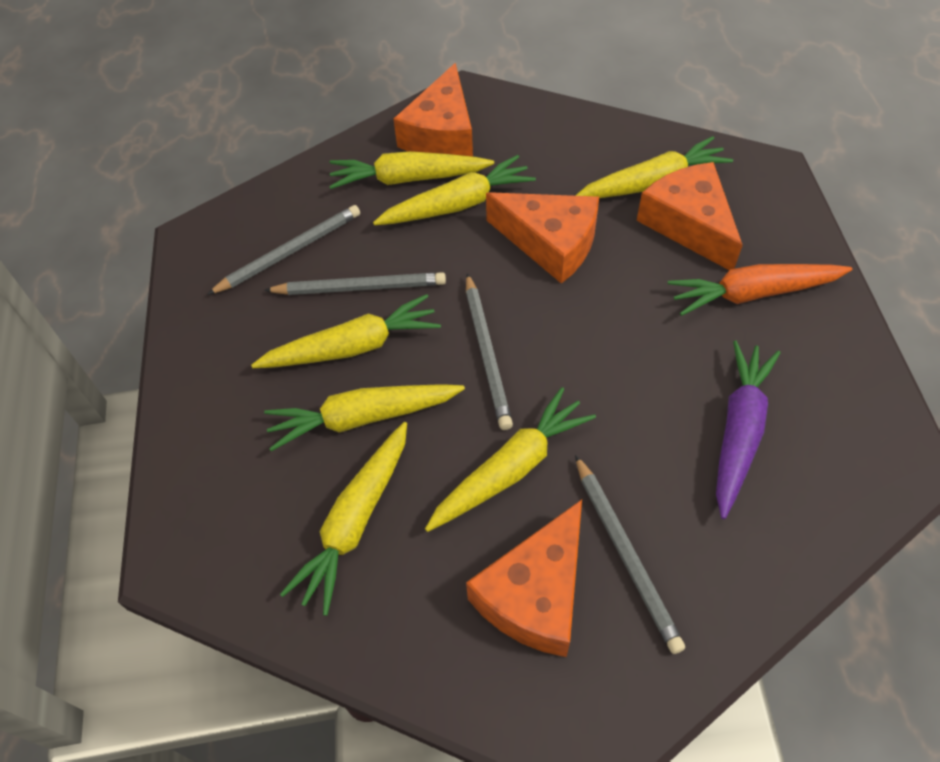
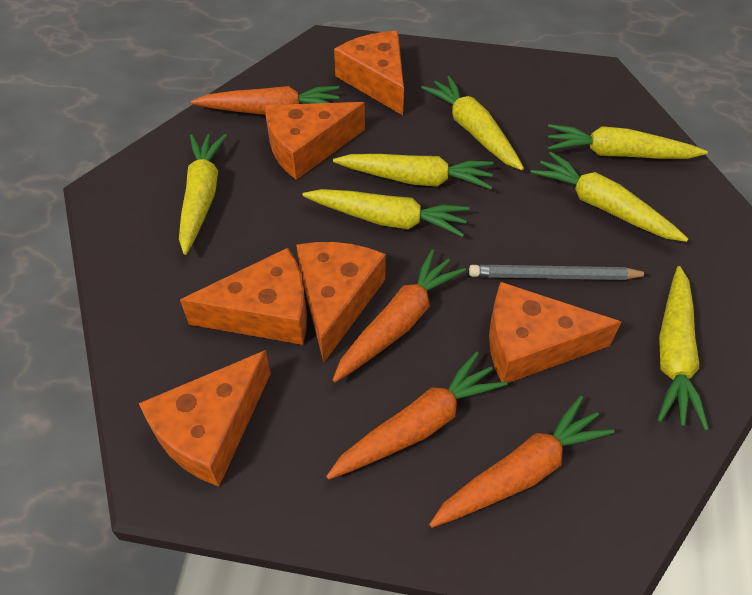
grey pencil: 4 -> 1
orange carrot: 1 -> 4
orange cheese: 4 -> 6
purple carrot: 1 -> 0

